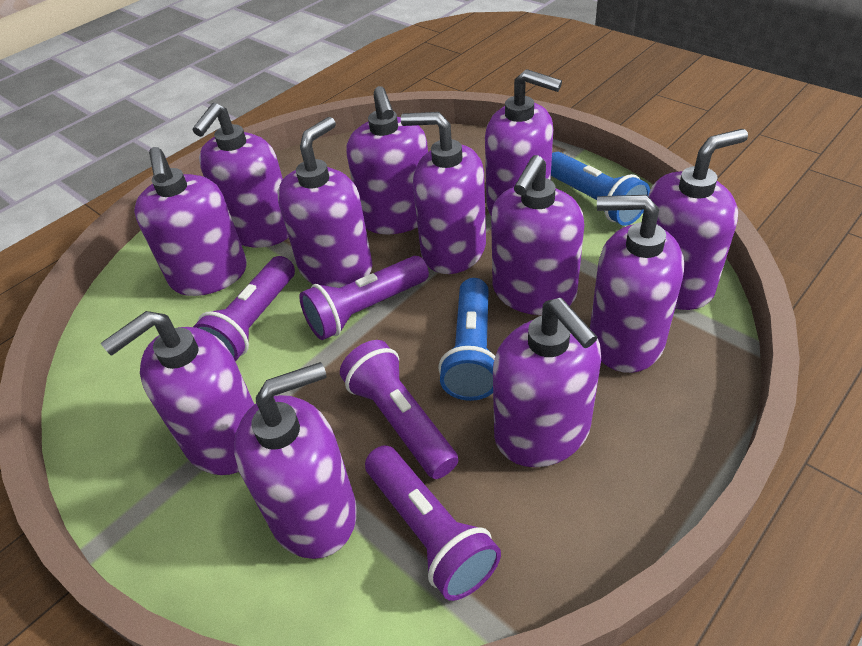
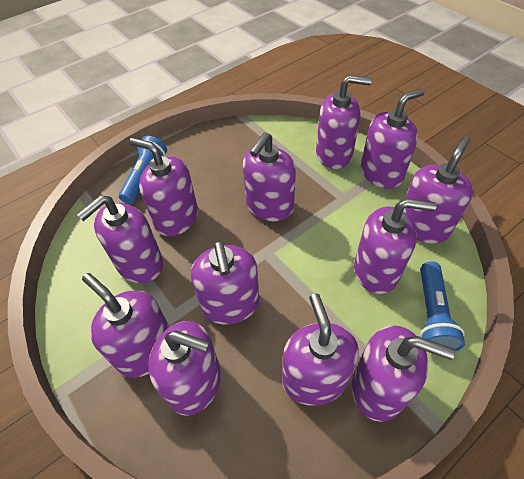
purple flashlight: 4 -> 0

